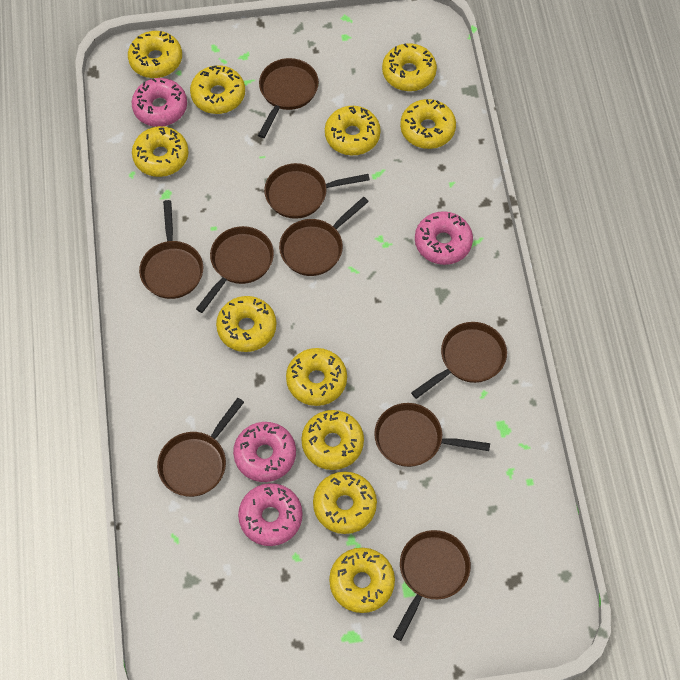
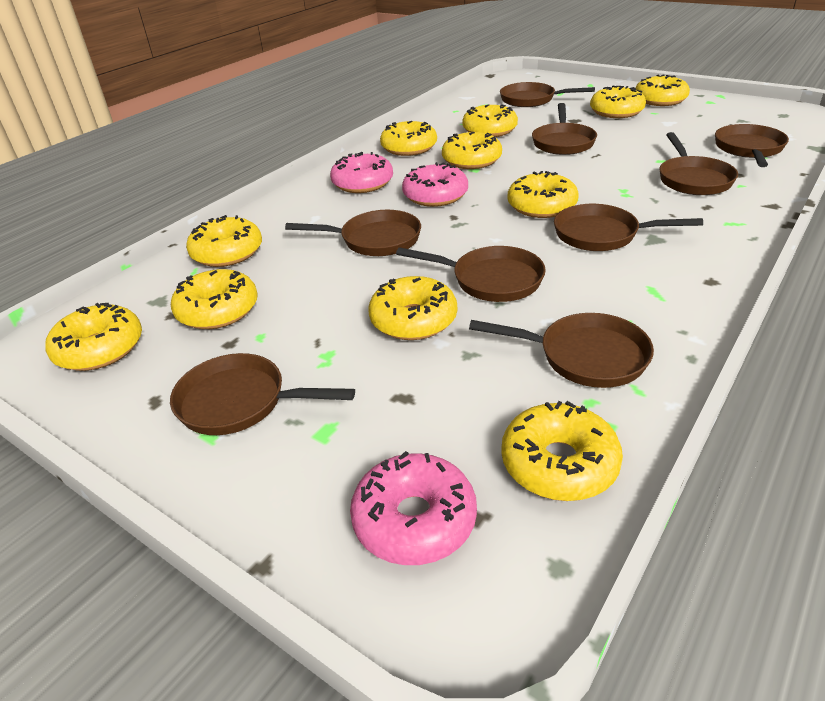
pink donut: 4 -> 3

